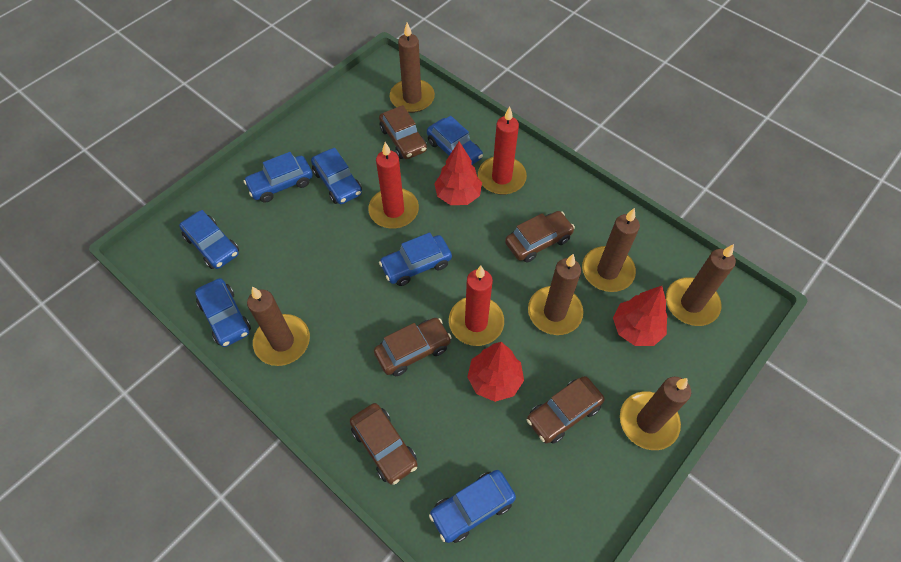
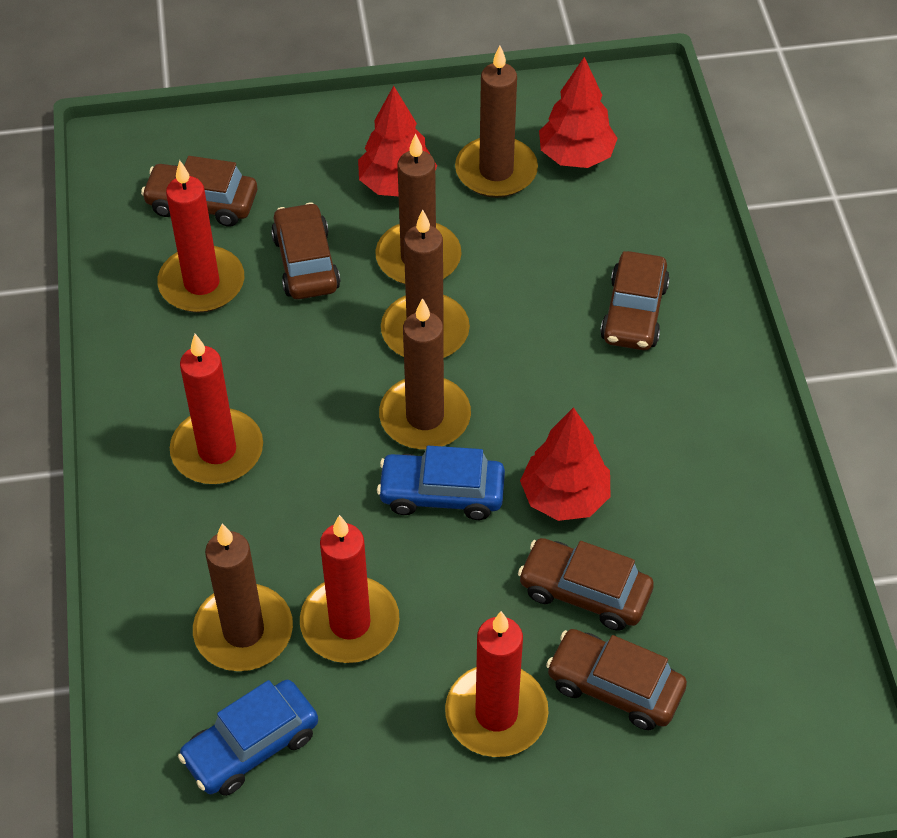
blue car: 7 -> 2
brown candle: 6 -> 5
red candle: 3 -> 4

